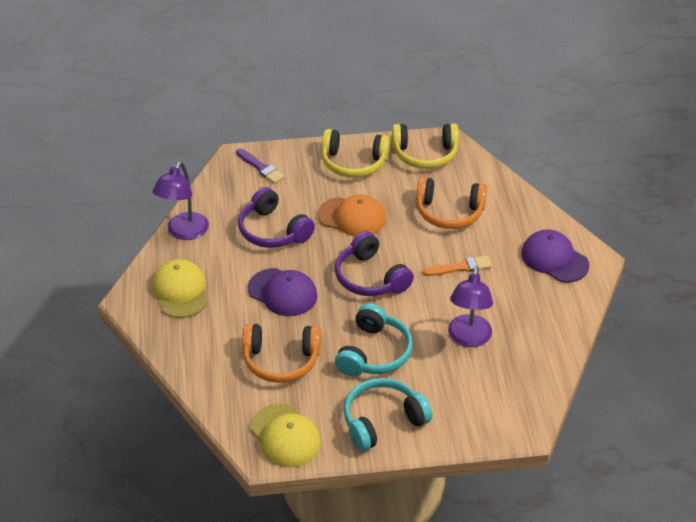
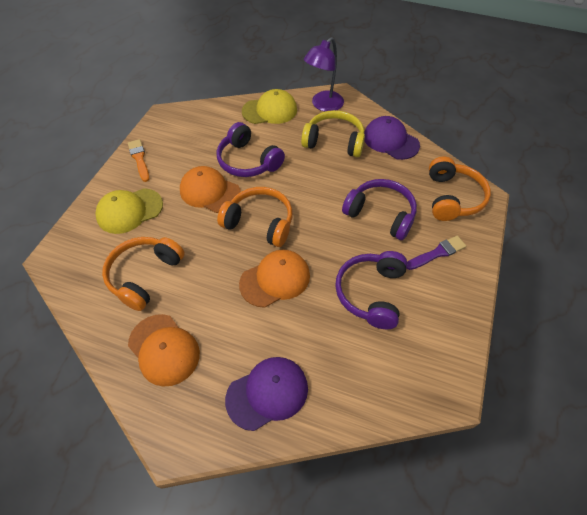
orange cap: 1 -> 3
orange headphones: 2 -> 3
purple headphones: 2 -> 3
purple lamp: 2 -> 1
turquoise headphones: 2 -> 0
yellow headphones: 2 -> 1

